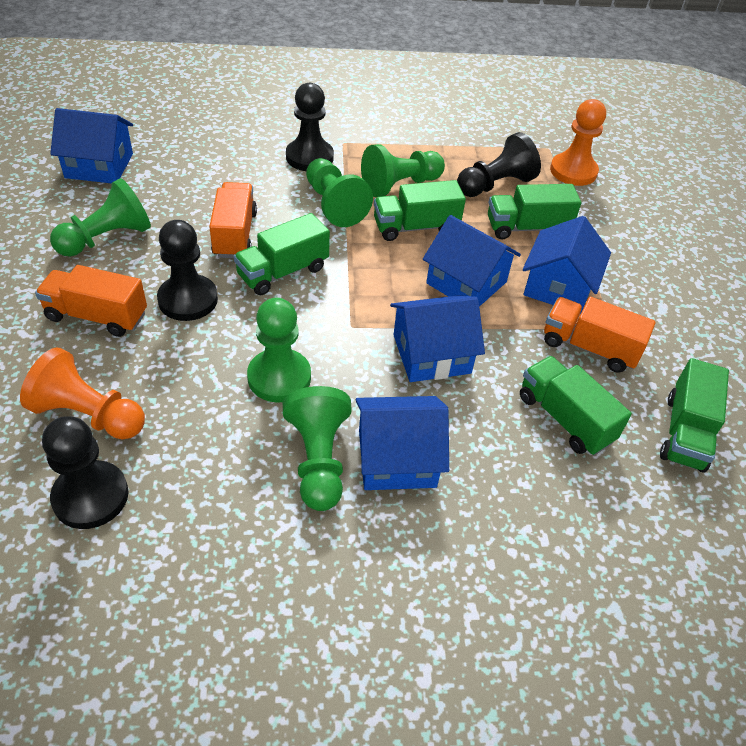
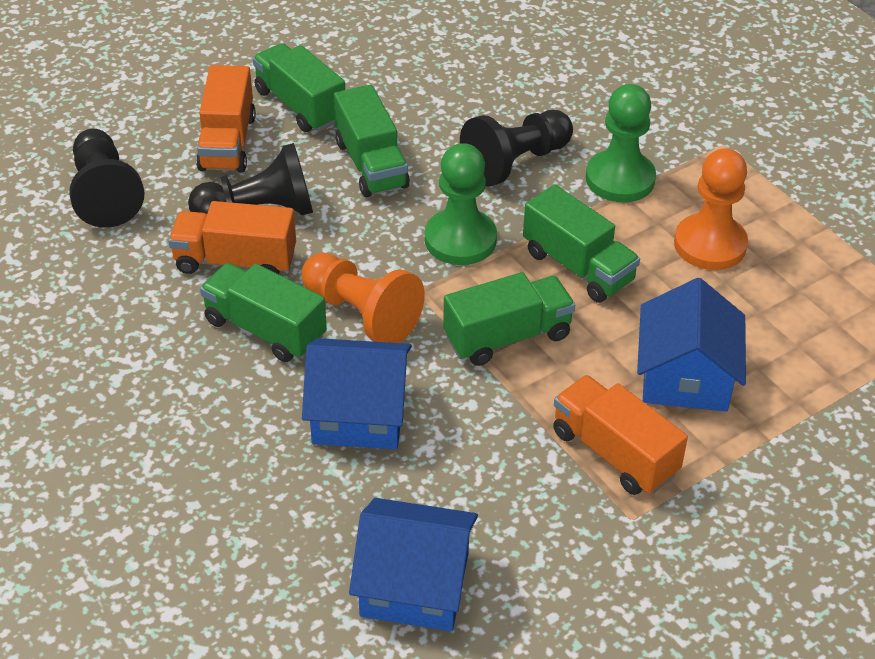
black pawn: 4 -> 3
blue house: 5 -> 3
green pawn: 5 -> 2

